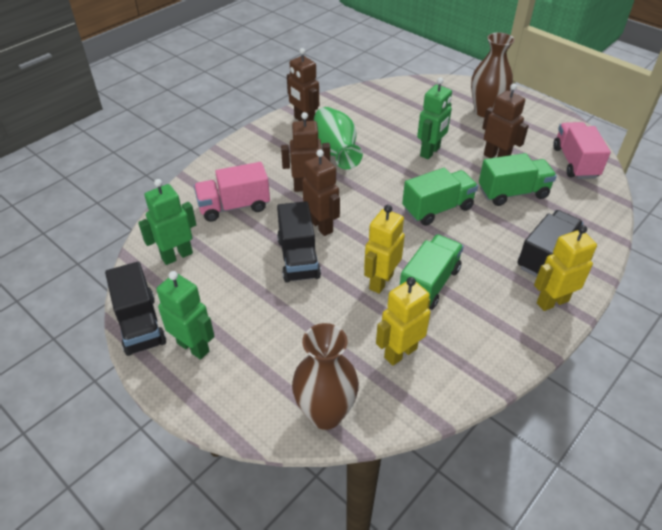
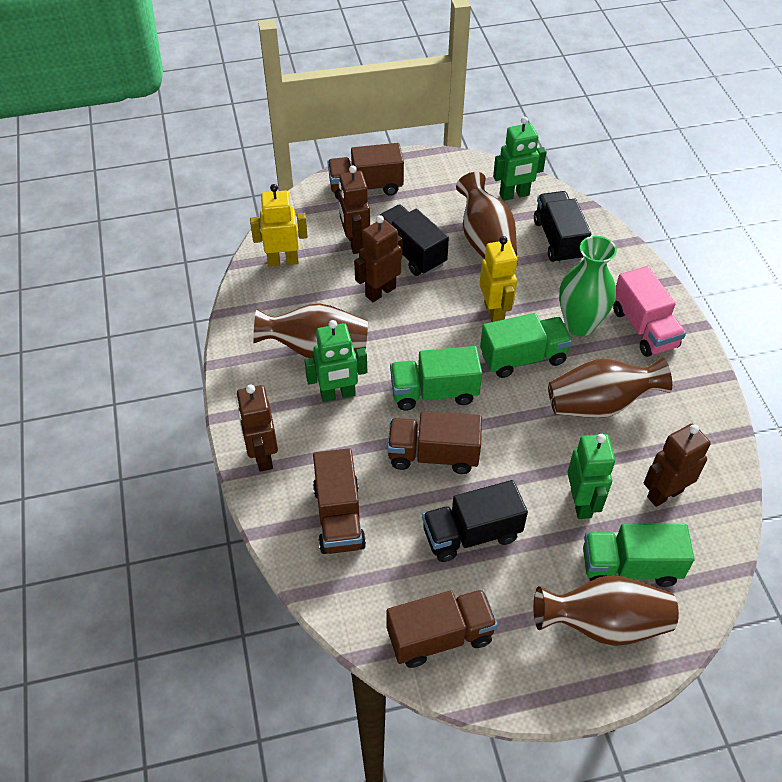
brown truck: 0 -> 4
brown vase: 2 -> 4
pink truck: 2 -> 1
yellow robot: 3 -> 2

